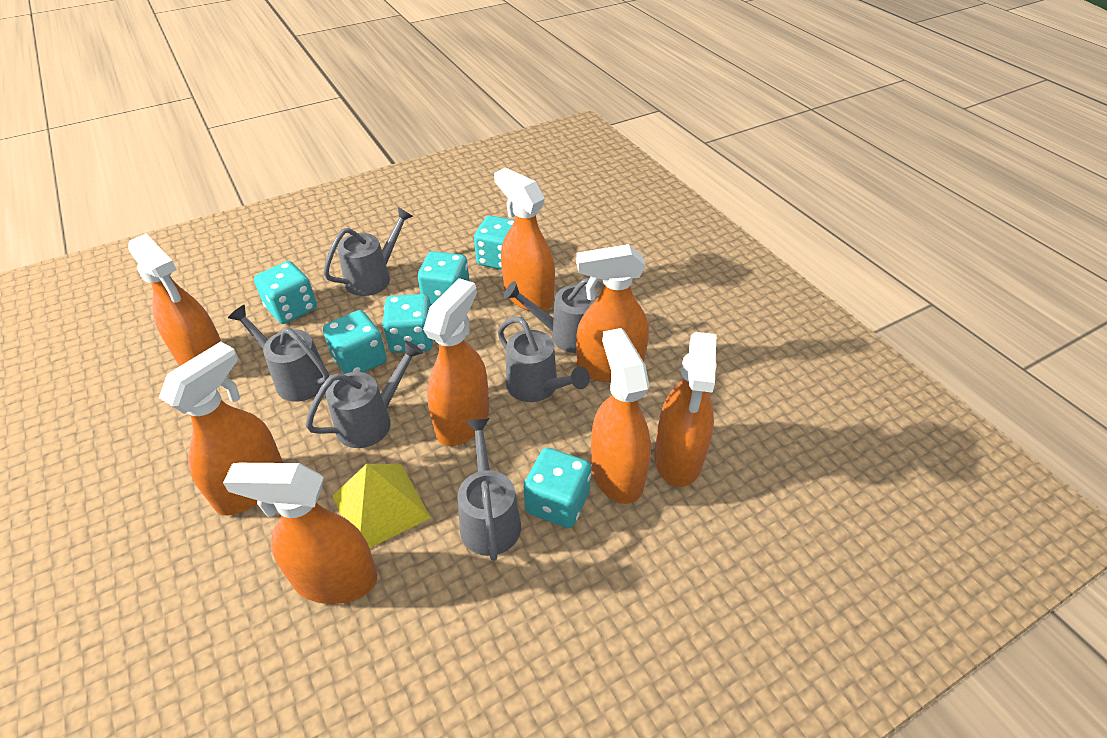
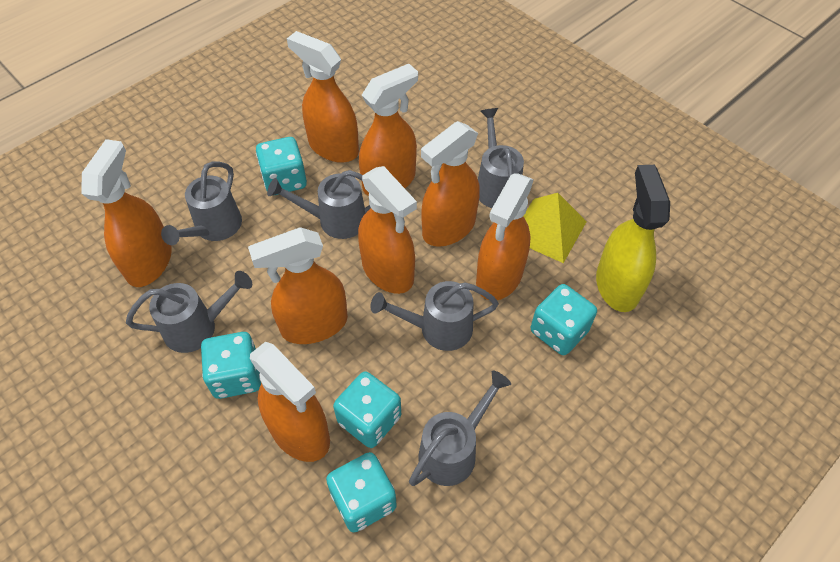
turquoise dice: 6 -> 5
yellow spray bottle: 0 -> 1

